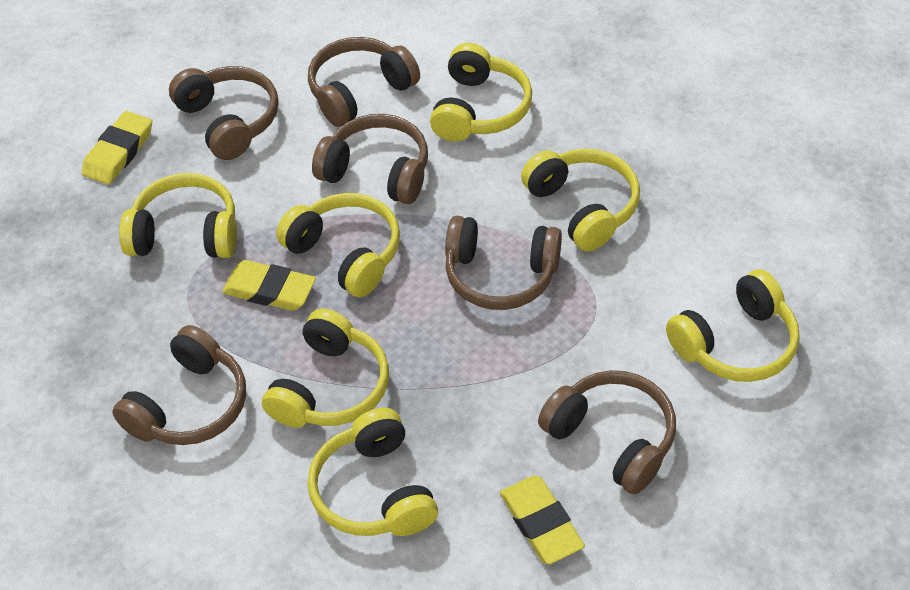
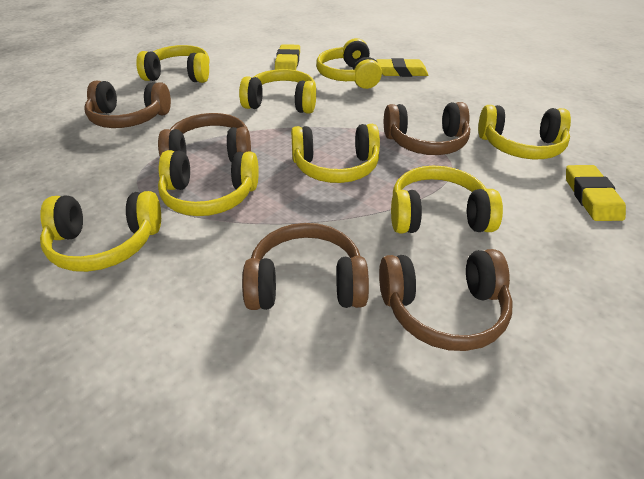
brown headphones: 6 -> 5
yellow headphones: 7 -> 8

